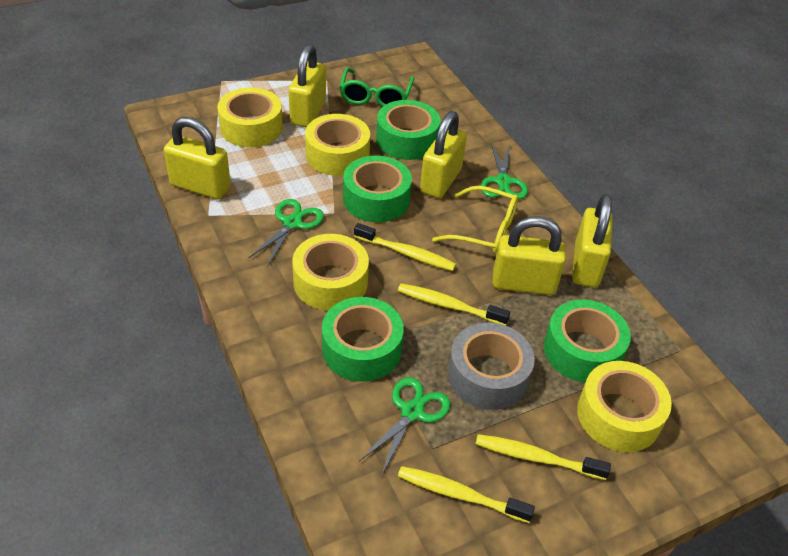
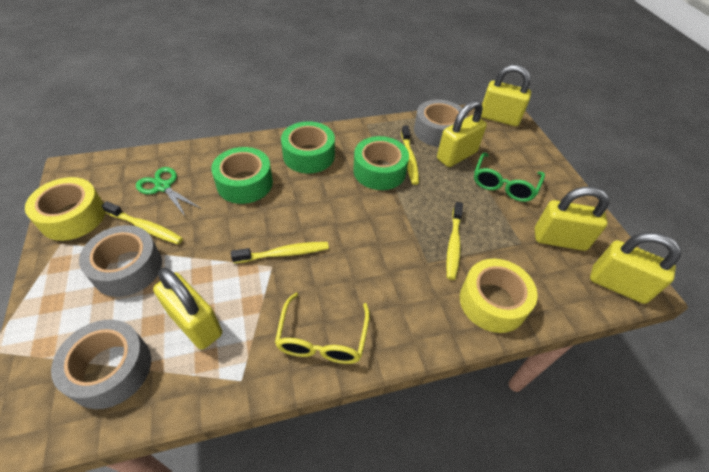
green scissors: 3 -> 1
green tape: 4 -> 3
grey tape: 1 -> 3
yellow tape: 4 -> 2

